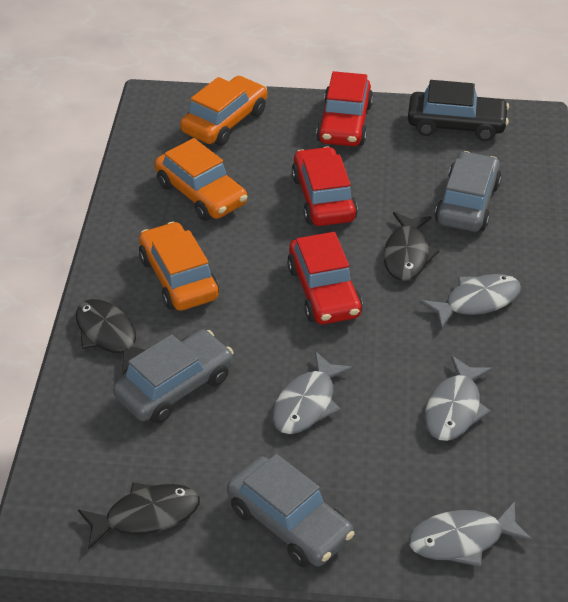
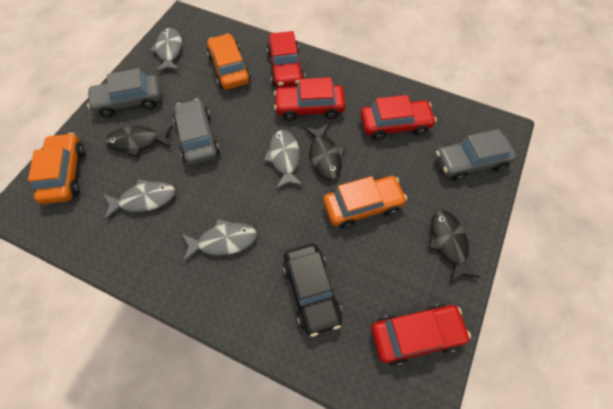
red car: 3 -> 4

